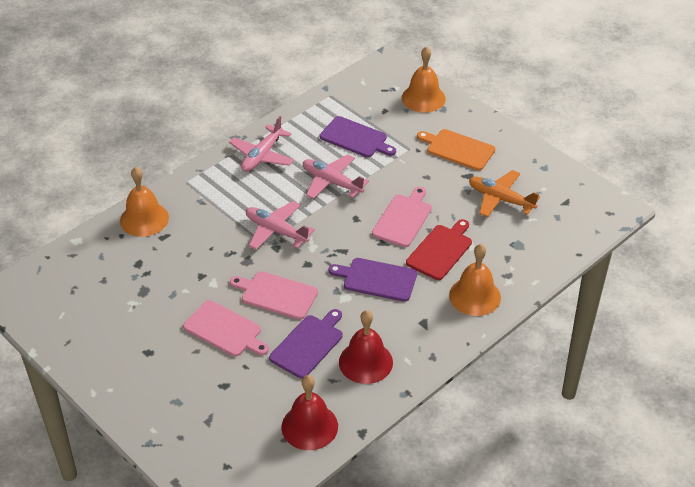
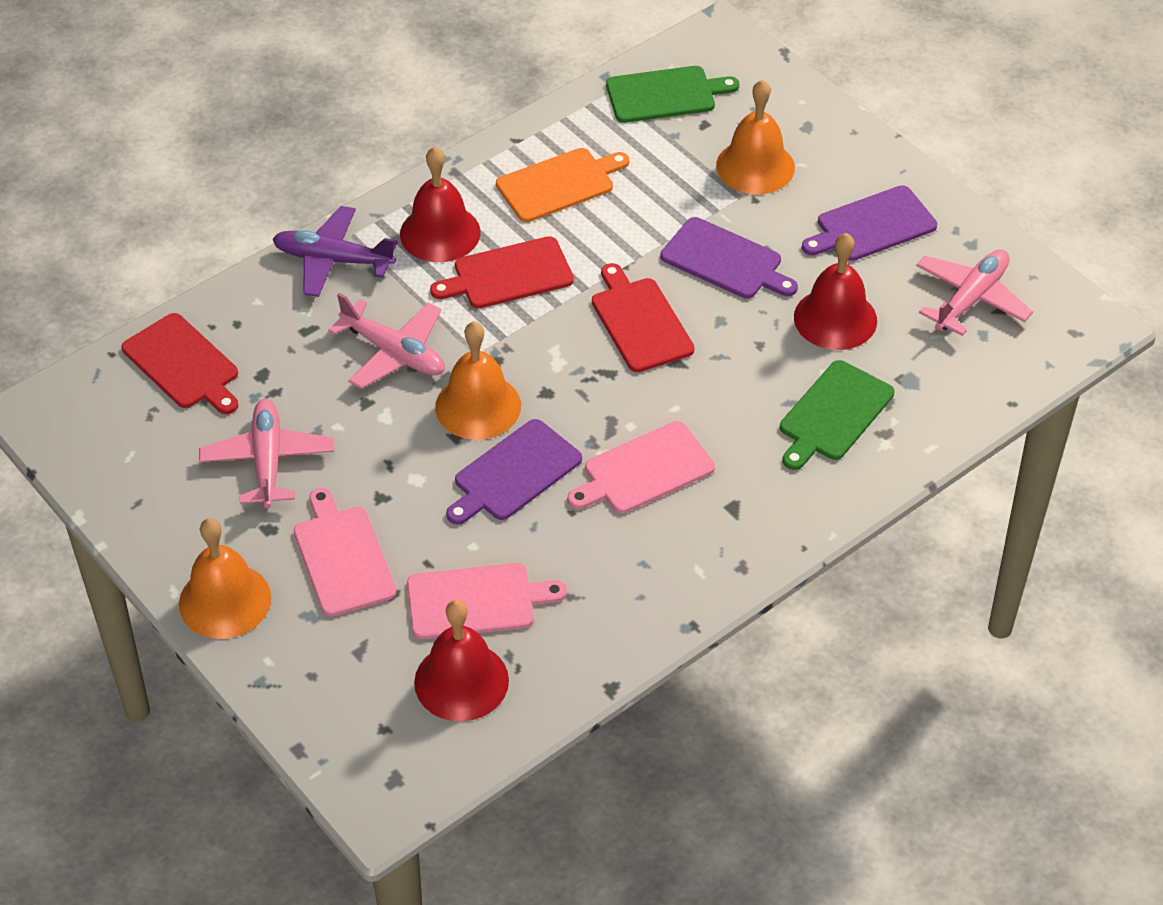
green cutting board: 0 -> 2
orange plane: 1 -> 0
purple plane: 0 -> 1
red bell: 2 -> 3
red cutting board: 1 -> 3

